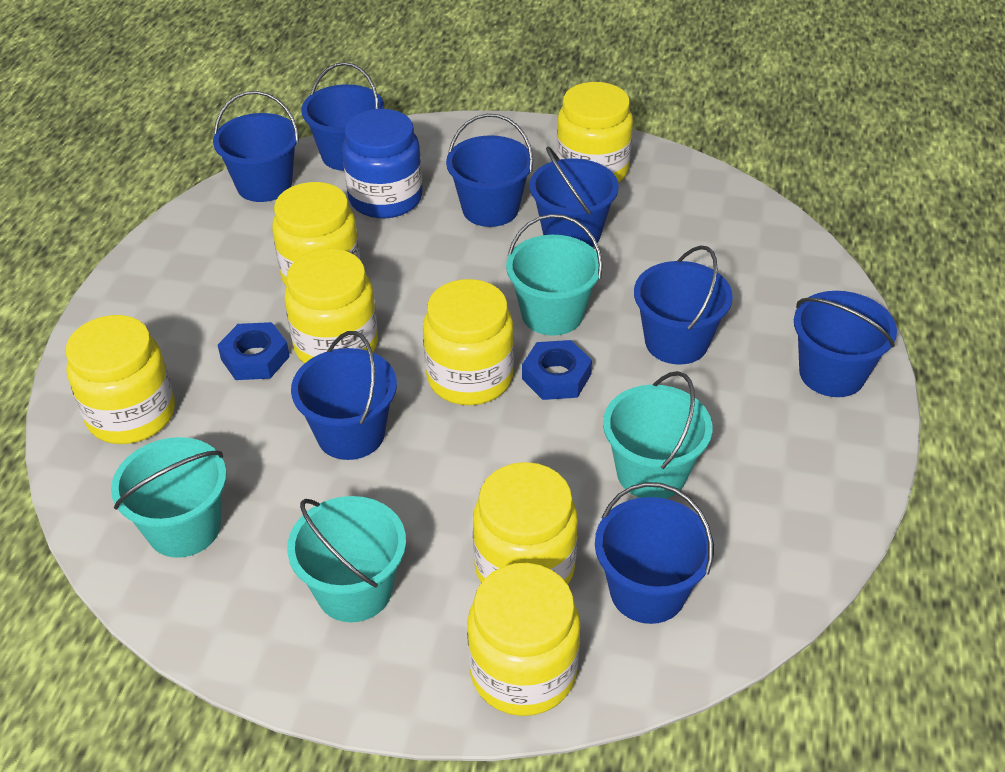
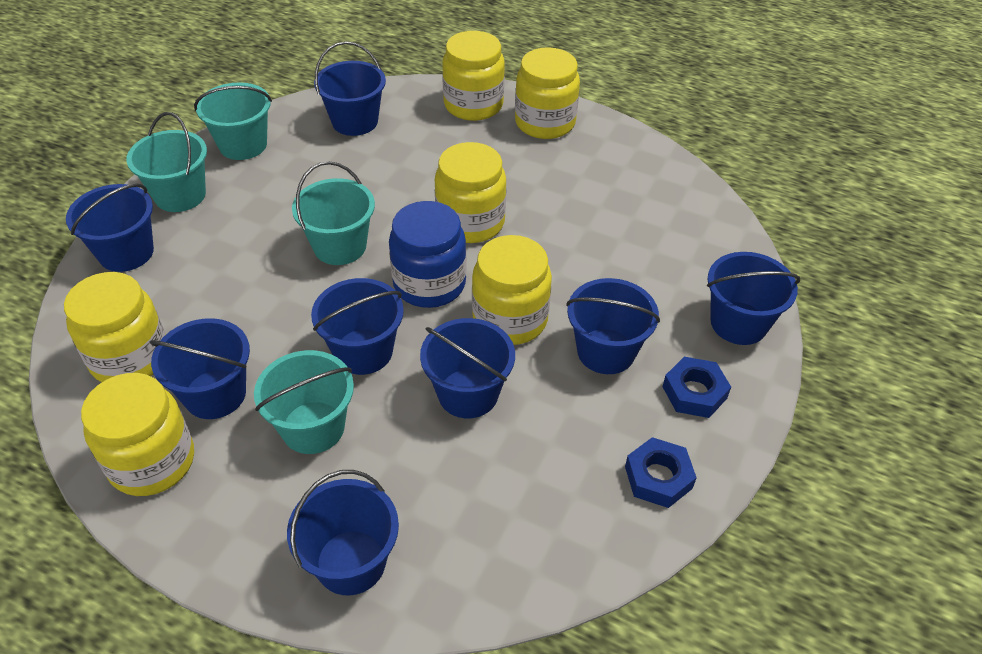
yellow jar: 7 -> 6

